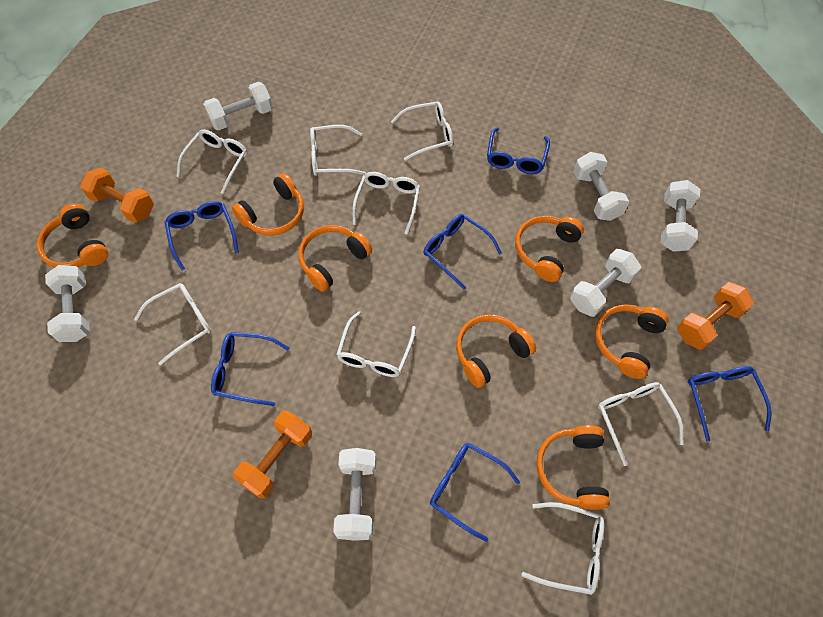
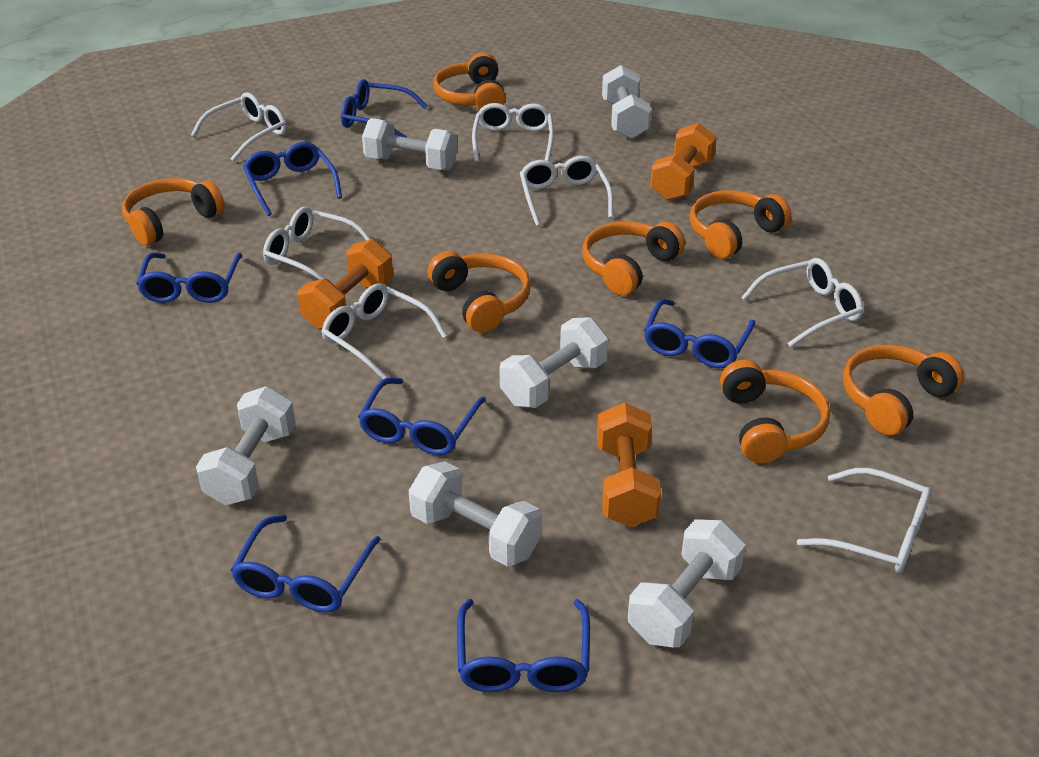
blue glasses: 6 -> 7
white glasses: 8 -> 7

